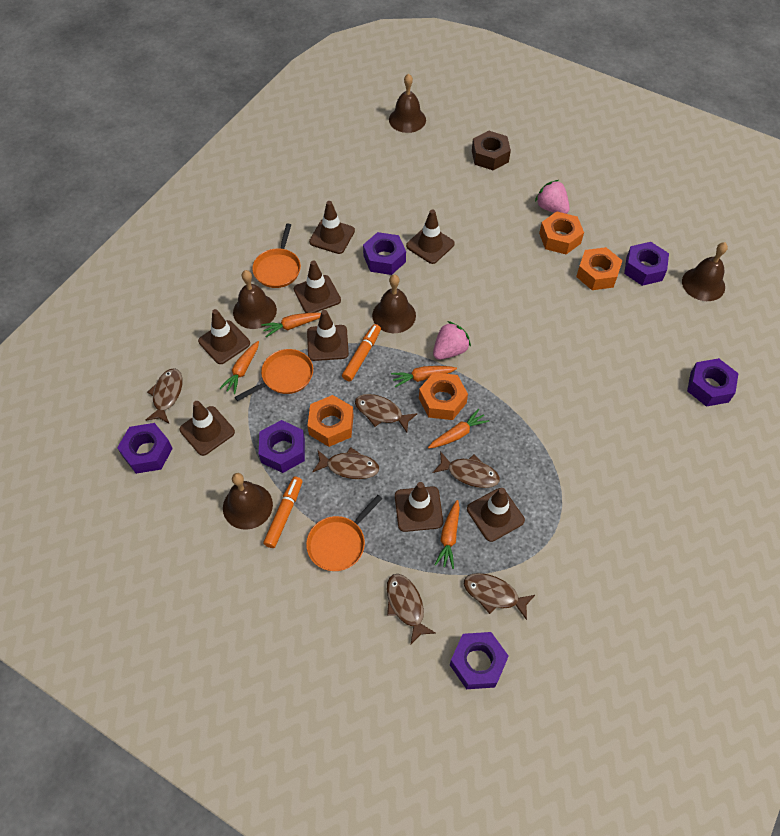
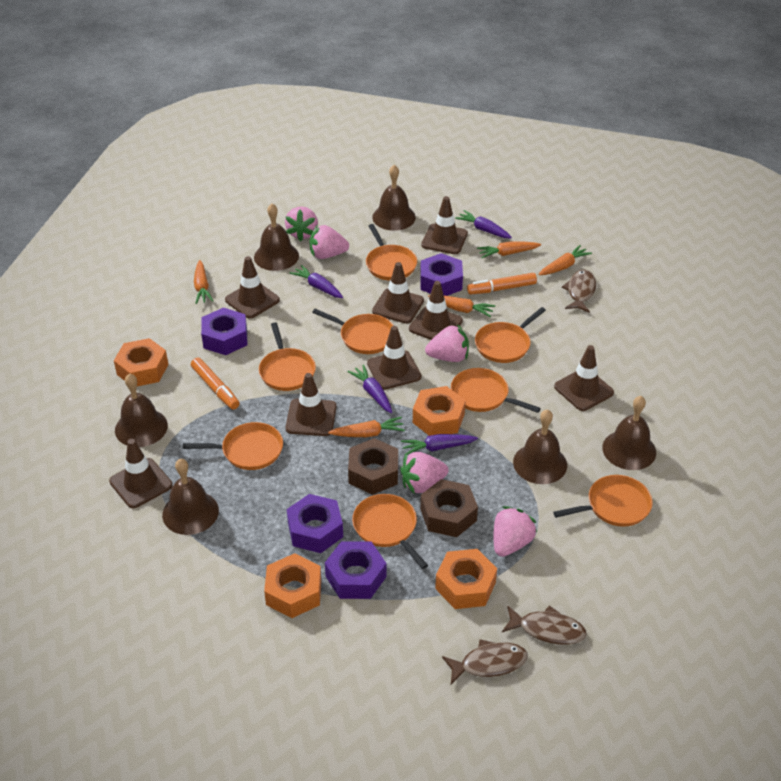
brown bell: 5 -> 6
brown fish: 6 -> 3
brown nut: 1 -> 2
orange pan: 3 -> 8
pink strawberry: 2 -> 5
purple carrot: 0 -> 4
purple nut: 6 -> 4

